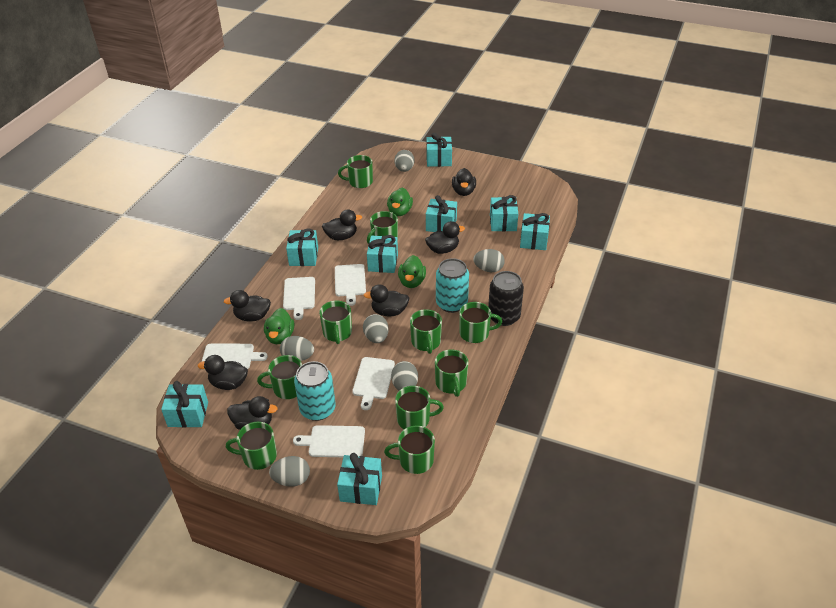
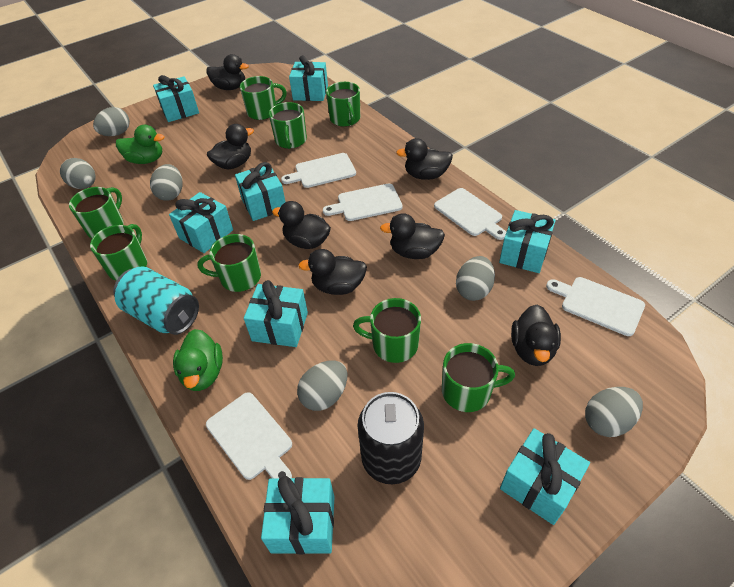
green duck: 3 -> 2
green mug: 10 -> 8
turquoise can: 2 -> 1

